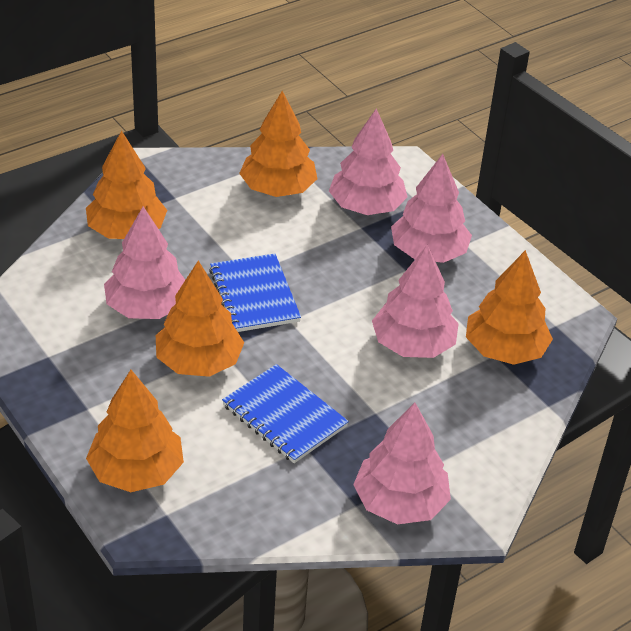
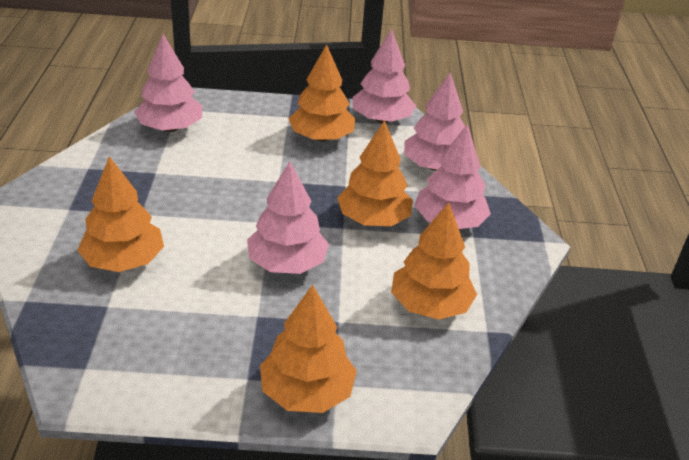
blue notebook: 2 -> 0

